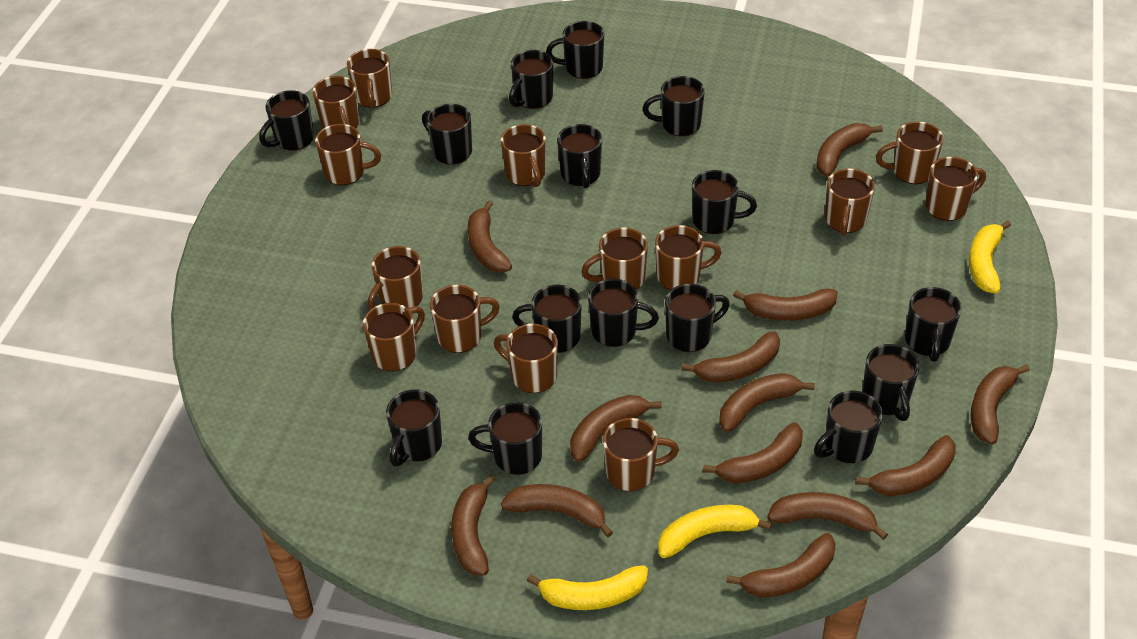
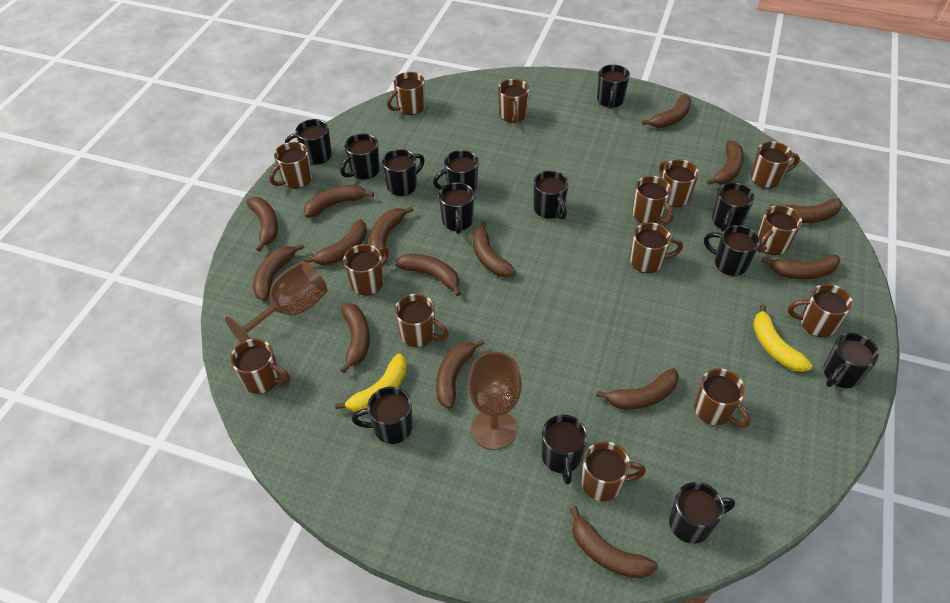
black mug: 15 -> 13
brown banana: 13 -> 15
brown goblet: 0 -> 2
yellow banana: 3 -> 2

